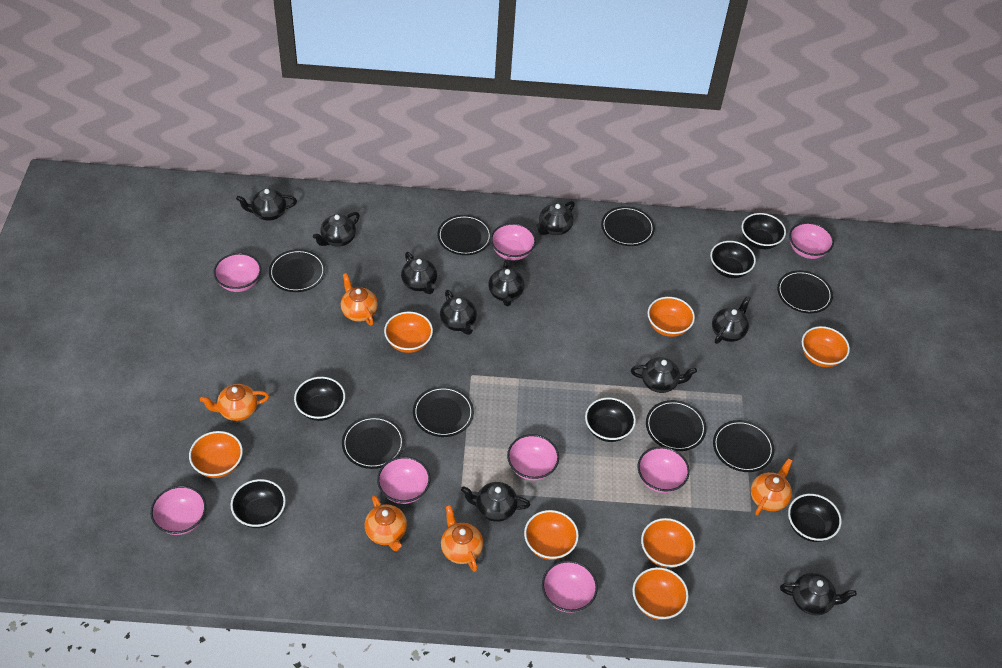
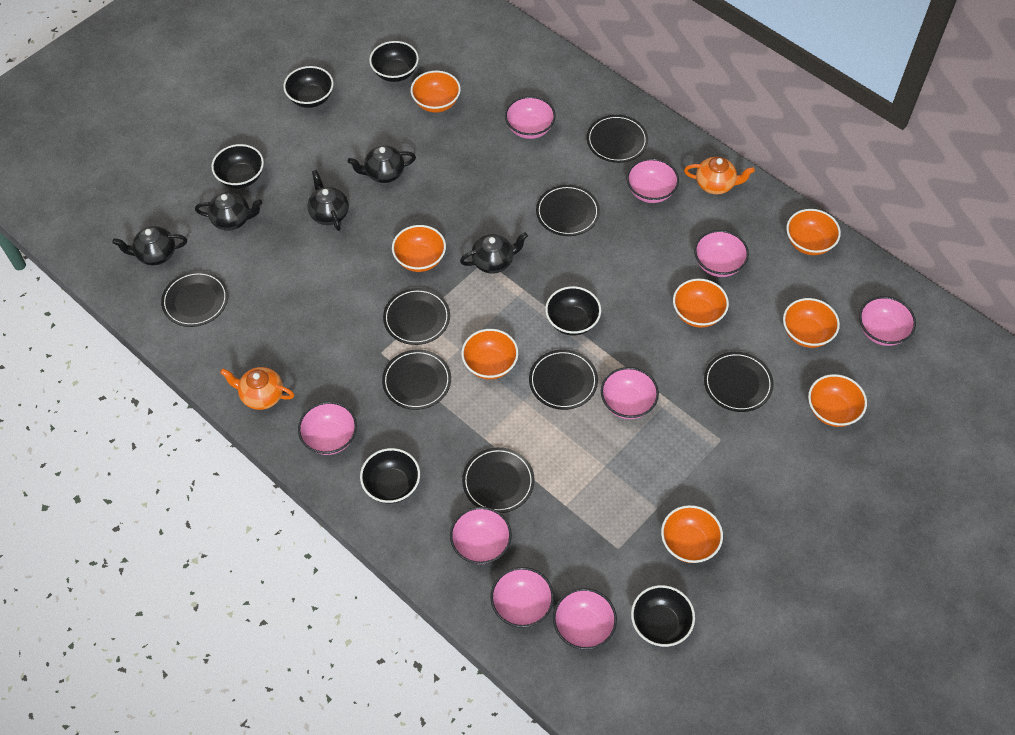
black teapot: 10 -> 5
orange bowl: 7 -> 8
orange teapot: 5 -> 2
pink bowl: 8 -> 9

